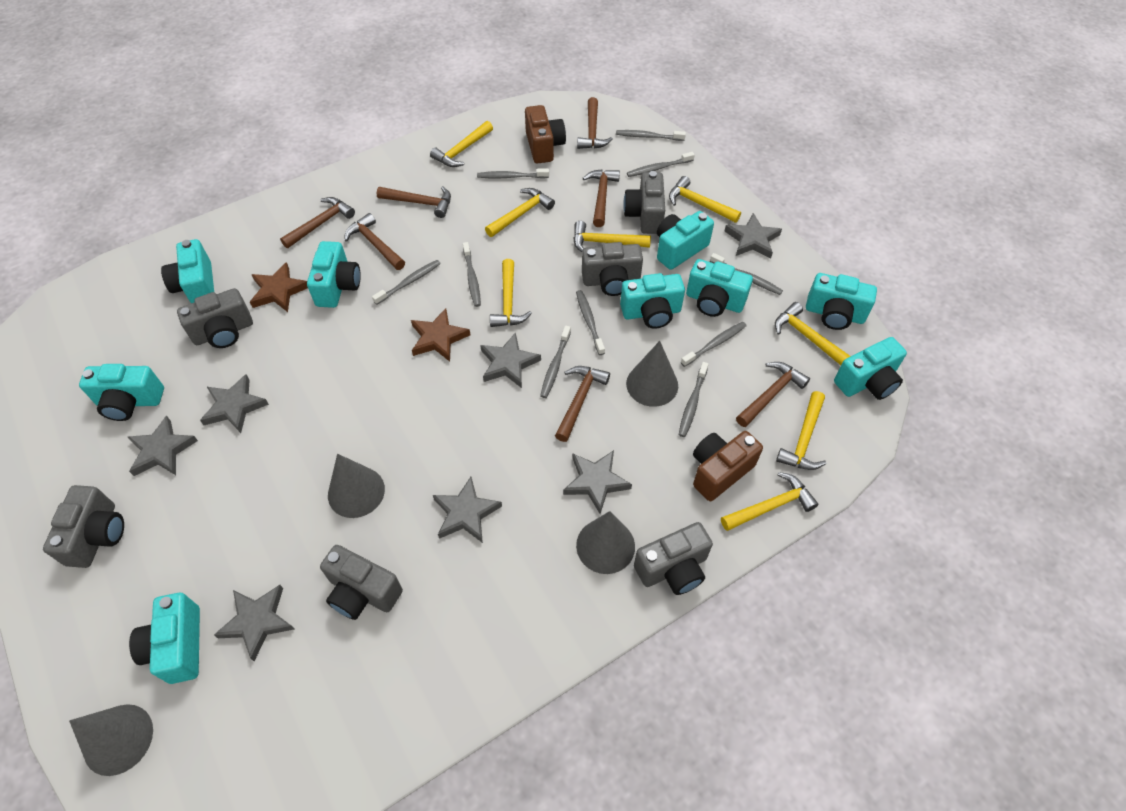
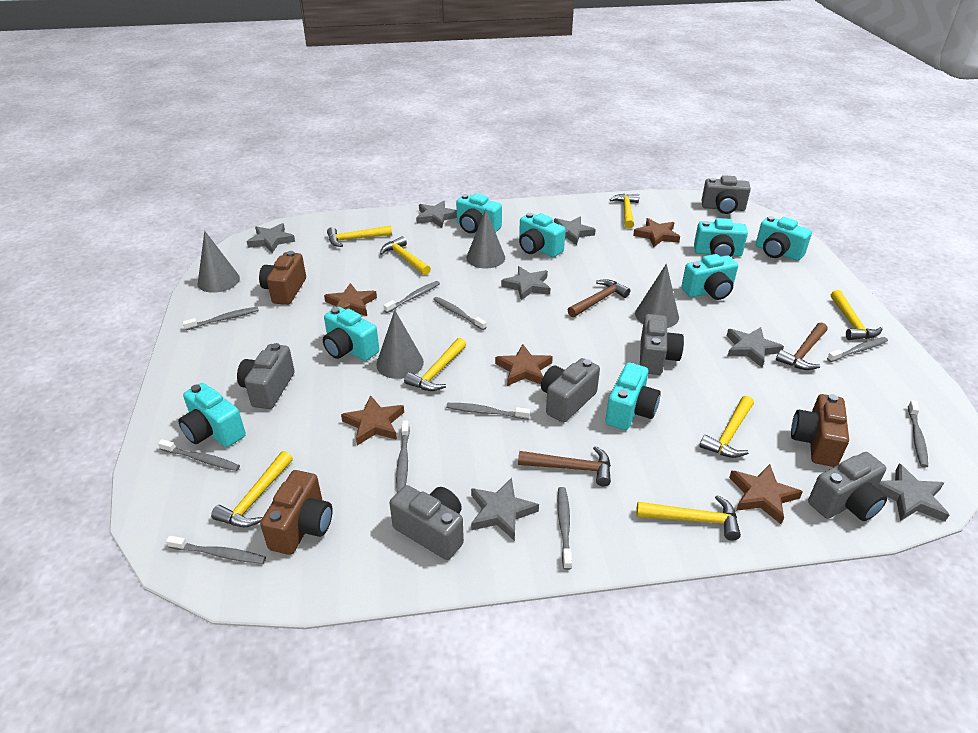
brown camera: 2 -> 3
brown hammer: 7 -> 3
brown star: 2 -> 5
turquoise camera: 9 -> 8

